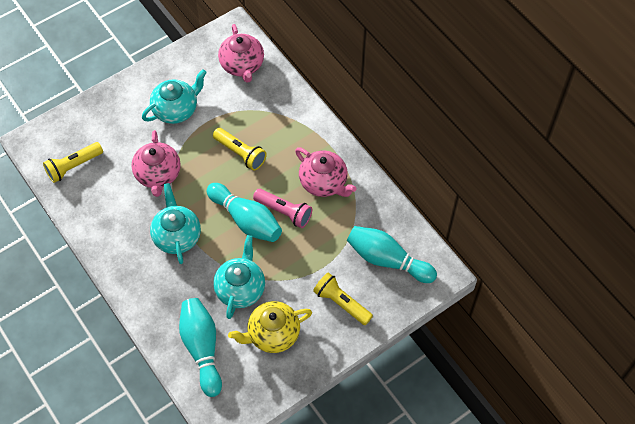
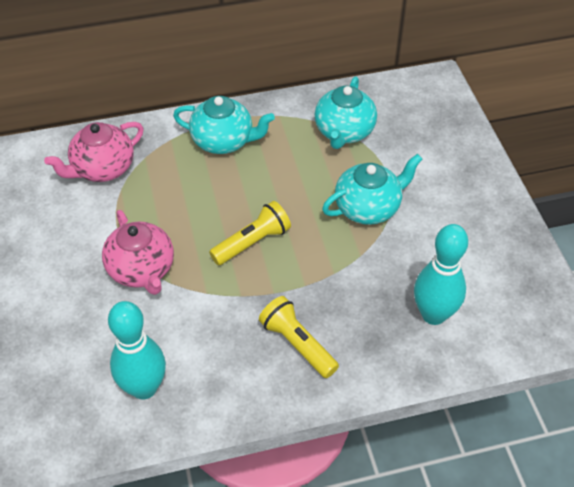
pink flashlight: 1 -> 0
pink teapot: 3 -> 2
turquoise bowling pin: 3 -> 2
yellow flashlight: 3 -> 2
yellow teapot: 1 -> 0

